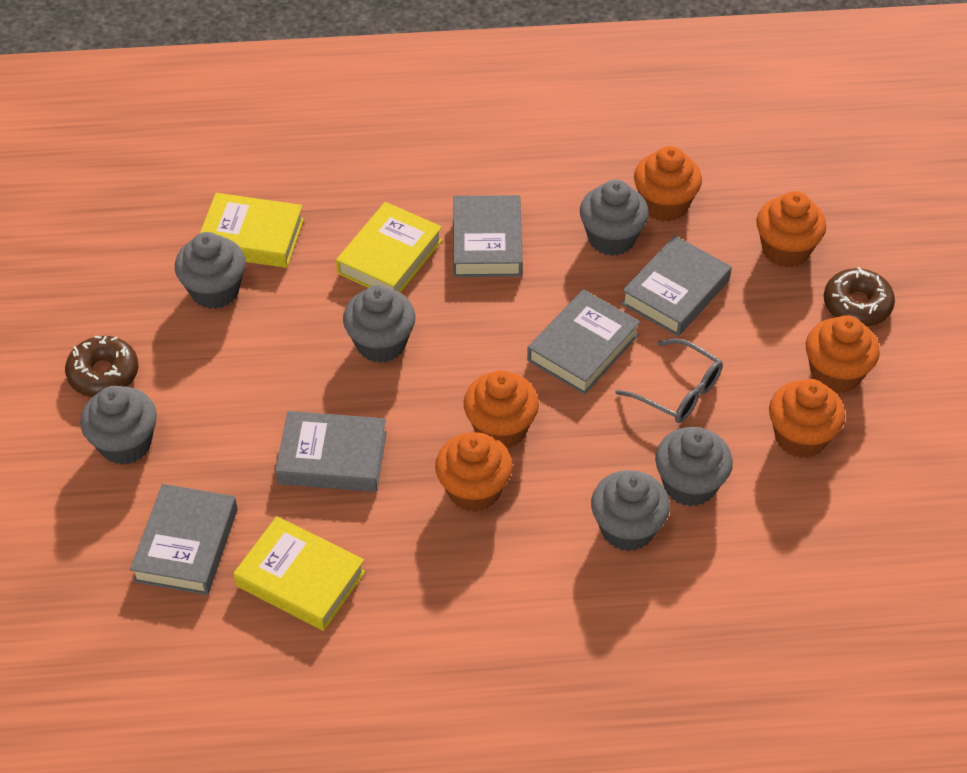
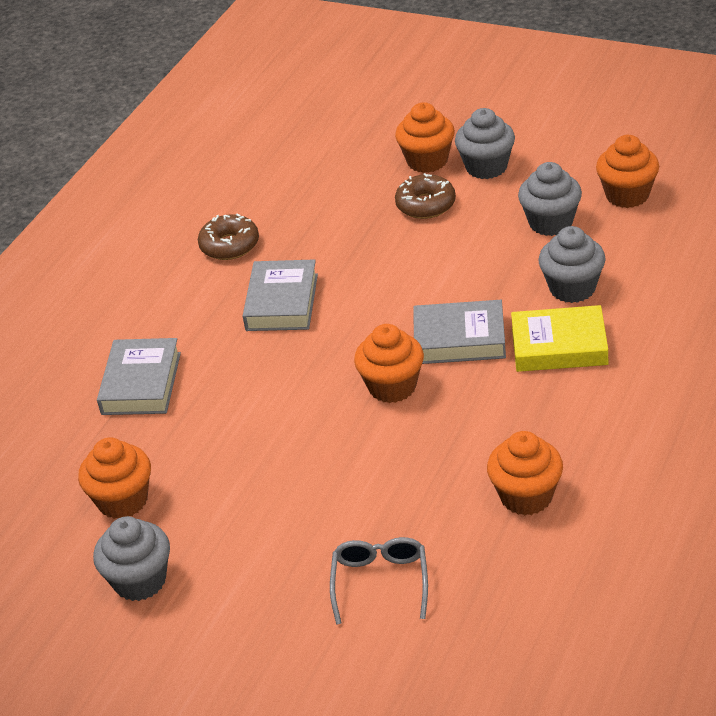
grey book: 5 -> 3
grey cupcake: 6 -> 4
orange cupcake: 6 -> 5
yellow book: 3 -> 1

